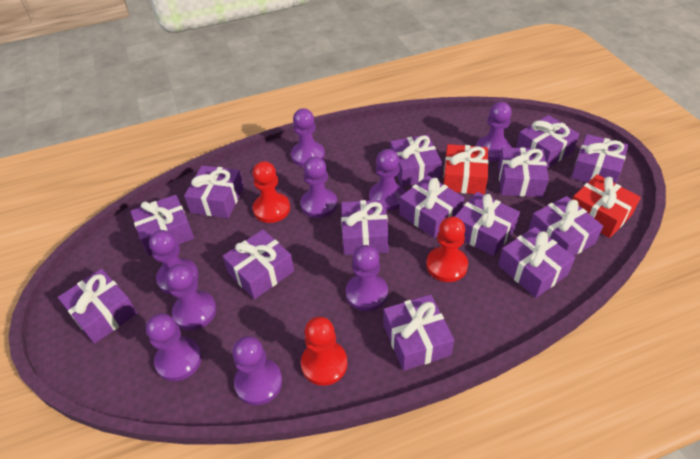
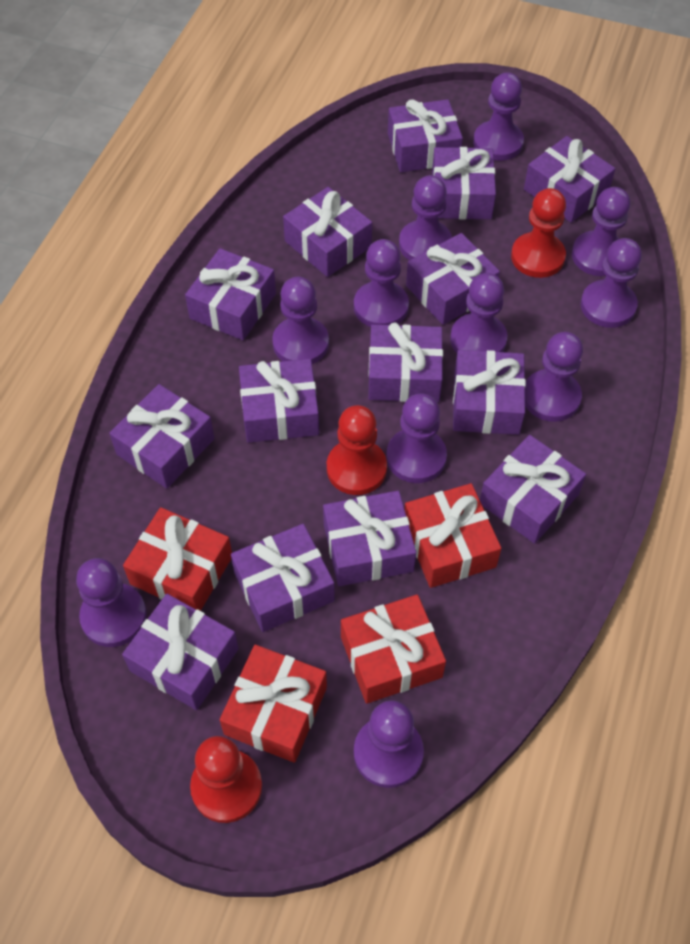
purple pawn: 9 -> 11
red gift: 2 -> 4

